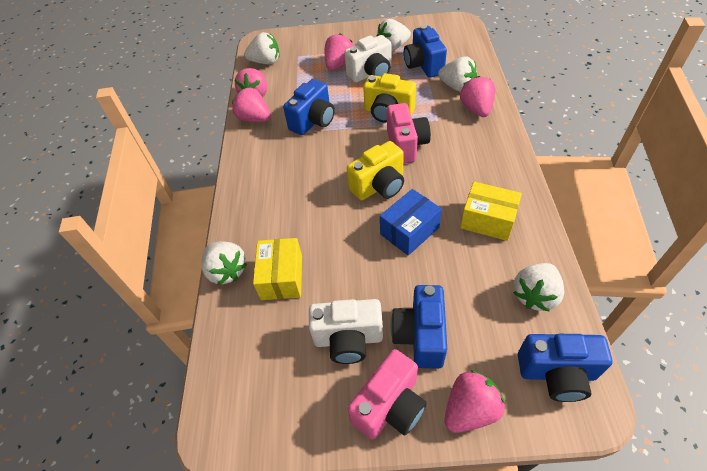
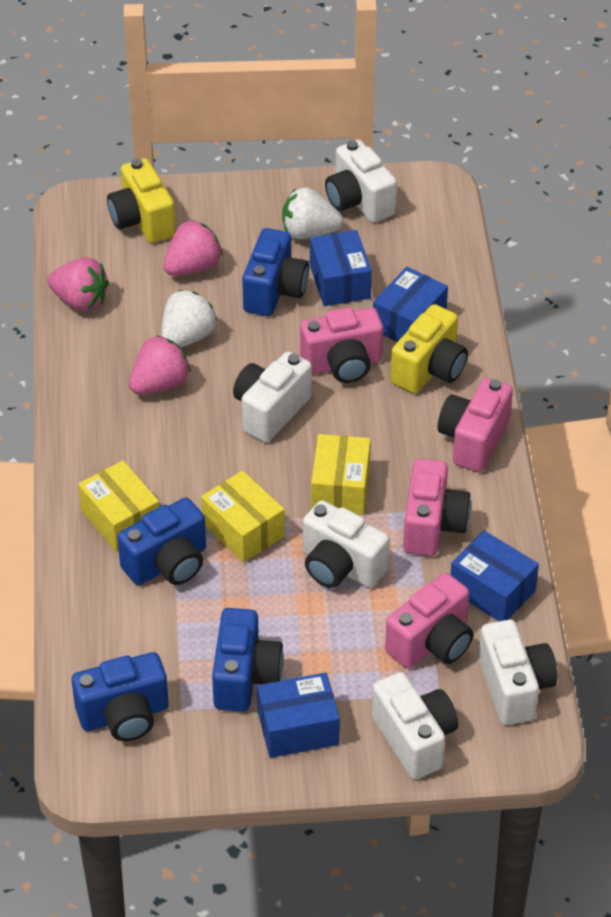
blue box: 1 -> 4
pink camera: 2 -> 4
pink strawberry: 5 -> 3
white camera: 2 -> 5
white strawberry: 5 -> 2
yellow box: 2 -> 3

